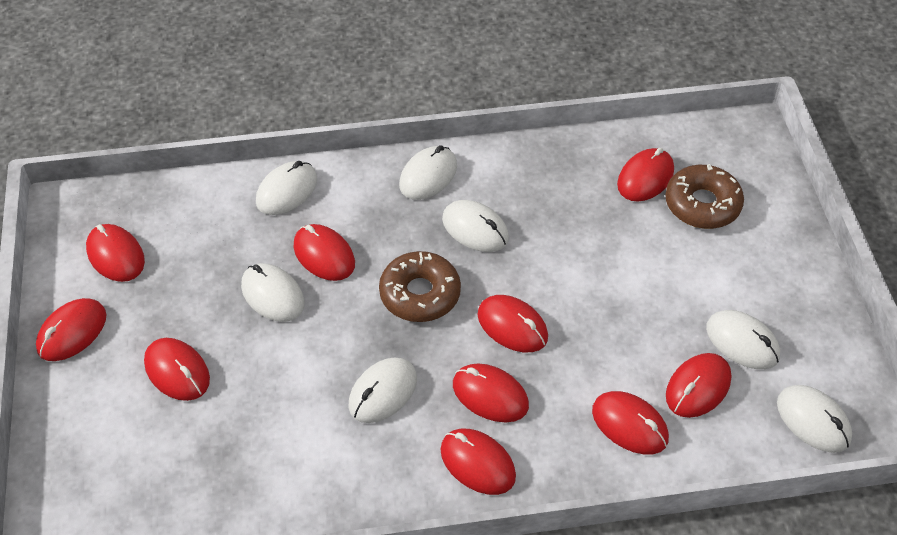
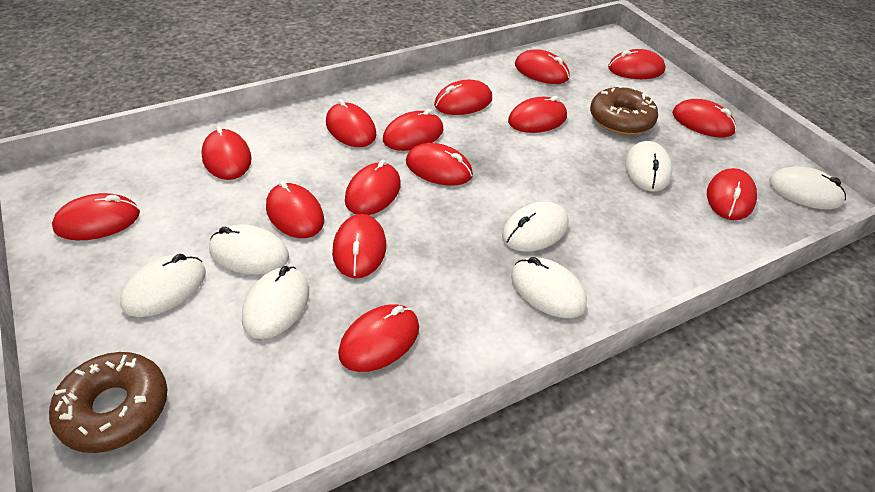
red mouse: 10 -> 15

